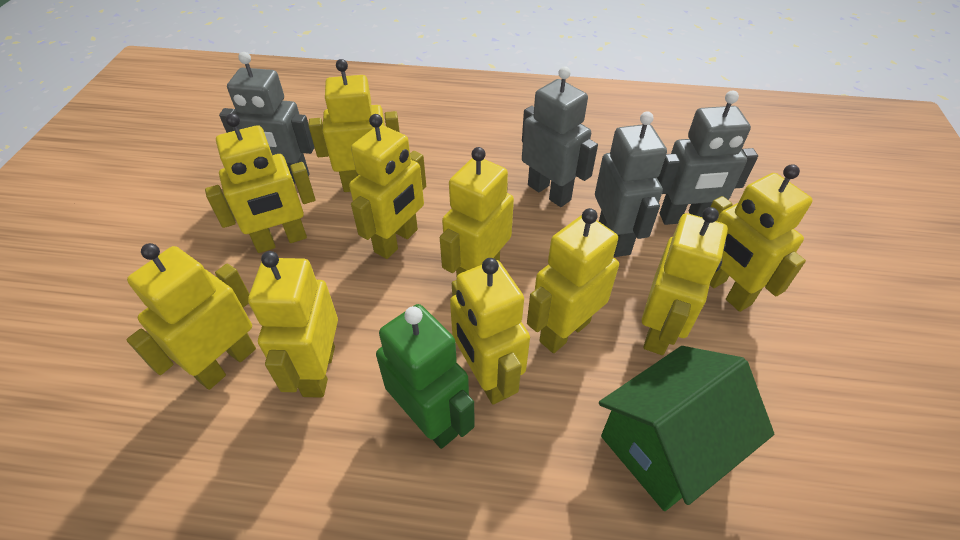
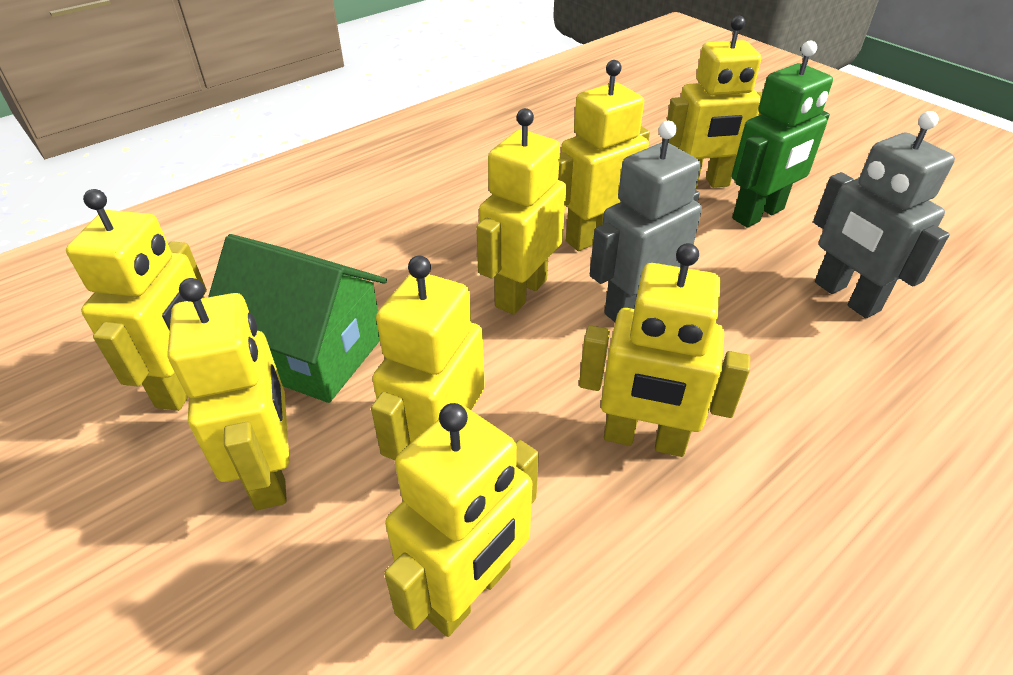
grey robot: 4 -> 2
yellow robot: 10 -> 8

